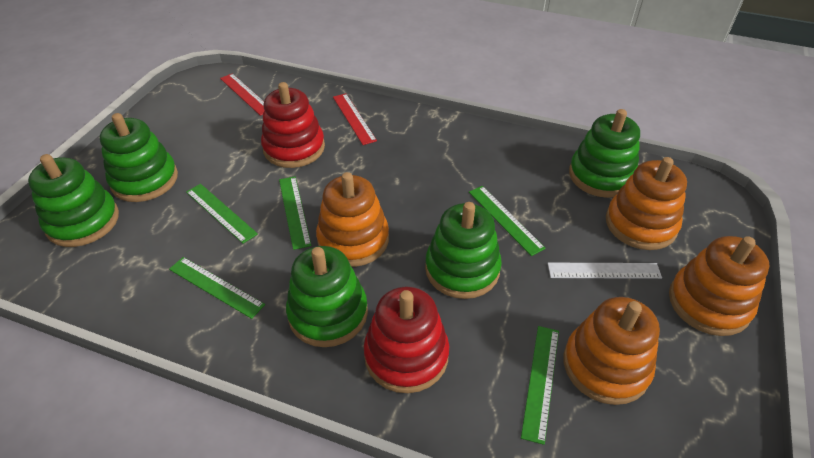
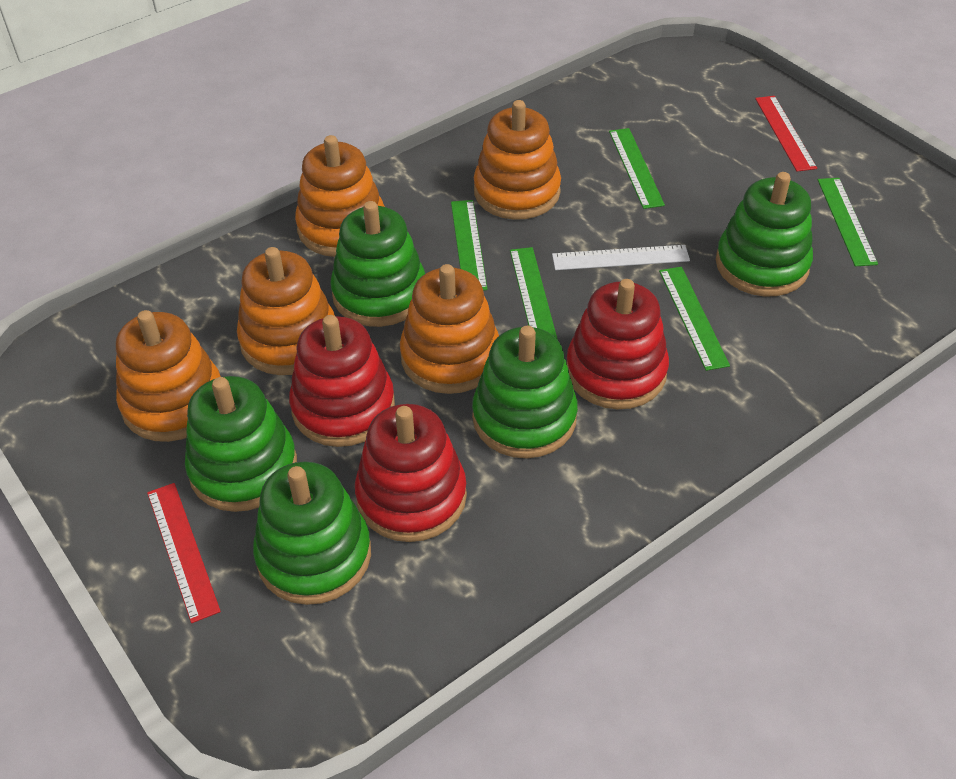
orange stacking toy: 4 -> 5
red stacking toy: 2 -> 3

